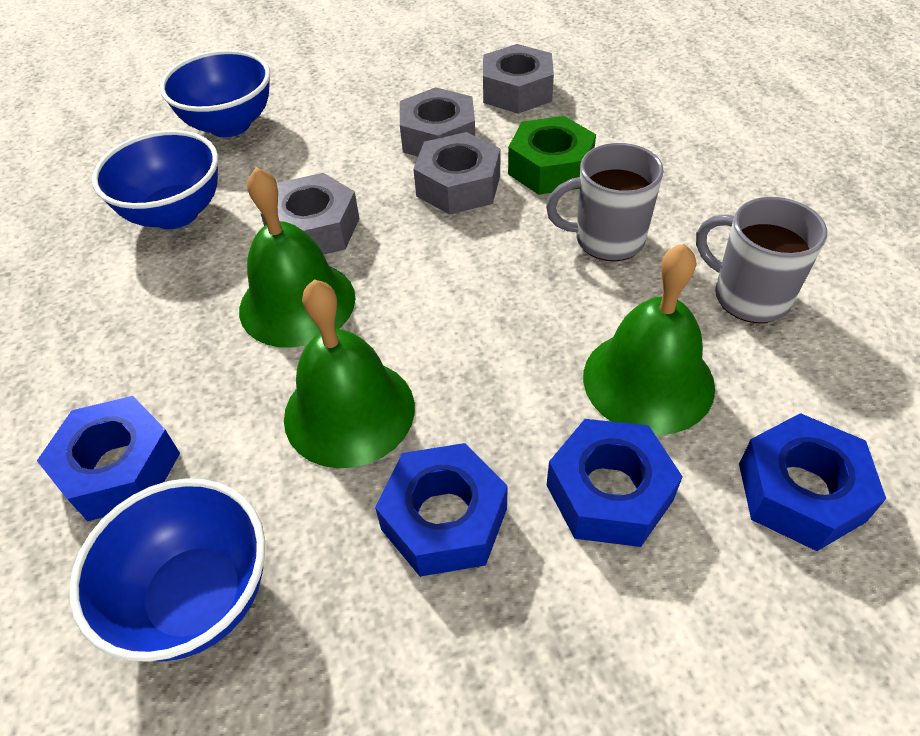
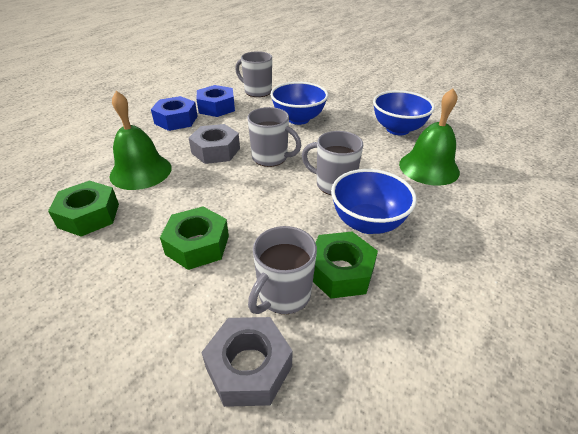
blue nut: 4 -> 2
green bell: 3 -> 2
green nut: 1 -> 3
grey mug: 2 -> 4
grey nut: 4 -> 2

